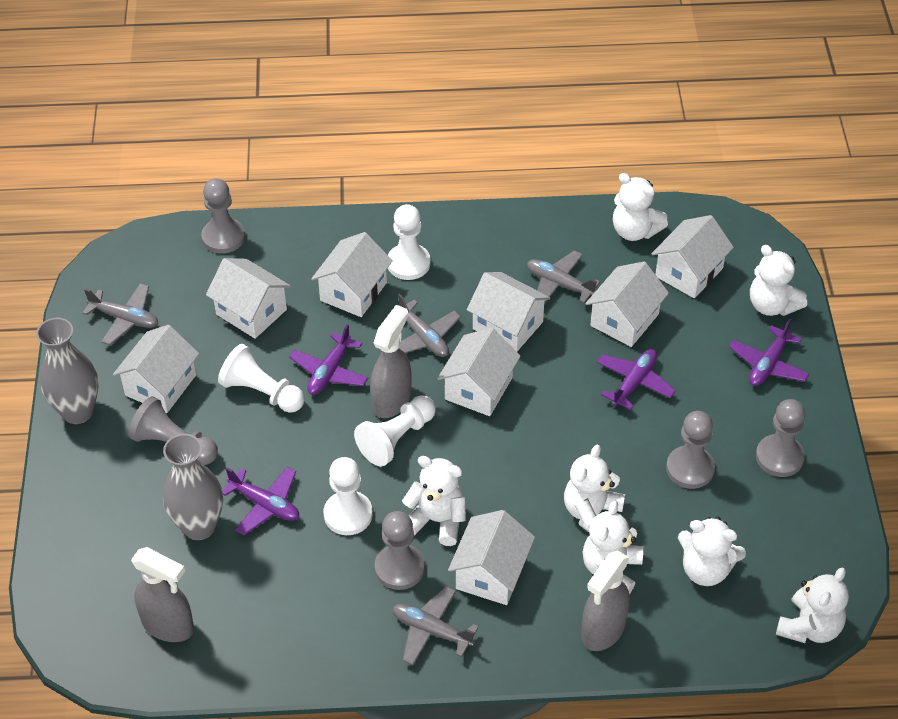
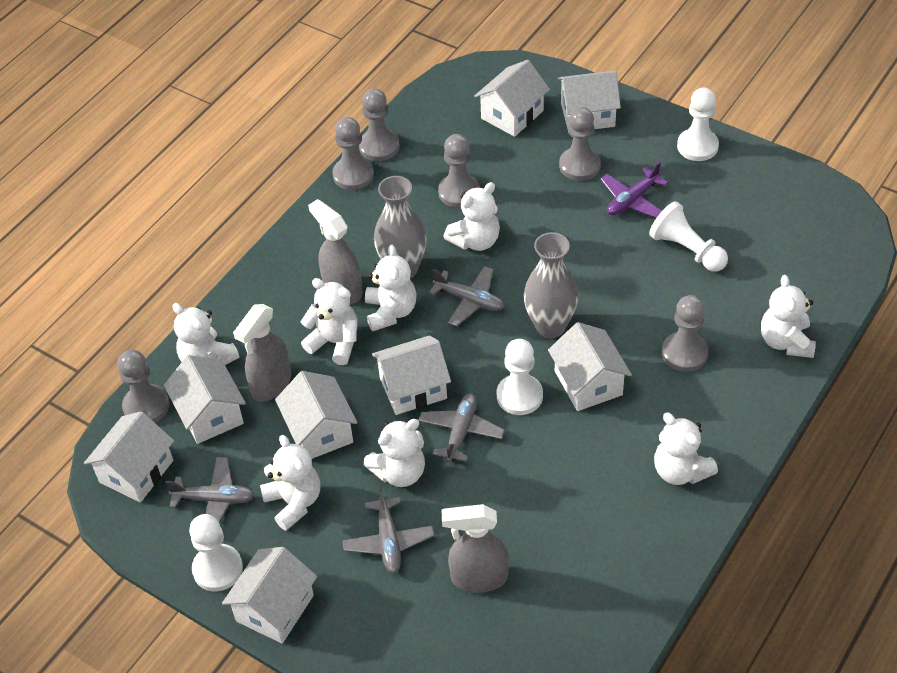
grey pawn: 5 -> 6
purple plane: 4 -> 1
white teddy bear: 7 -> 8

